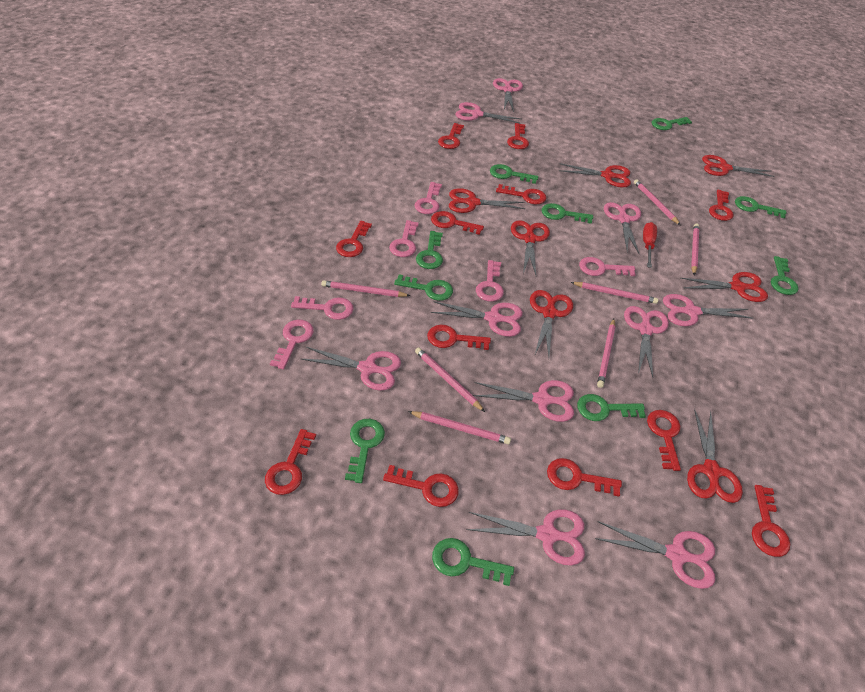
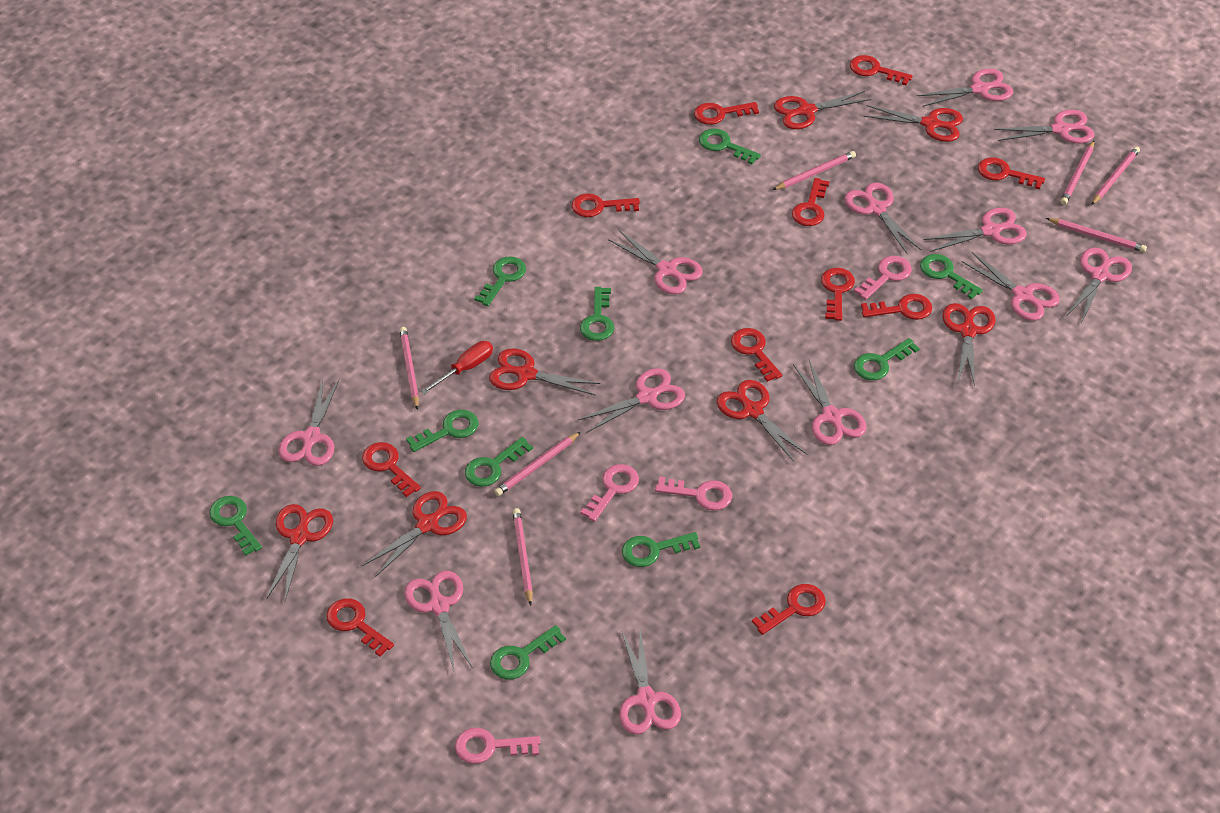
pink key: 6 -> 4
pink scissors: 10 -> 12
red key: 12 -> 11

